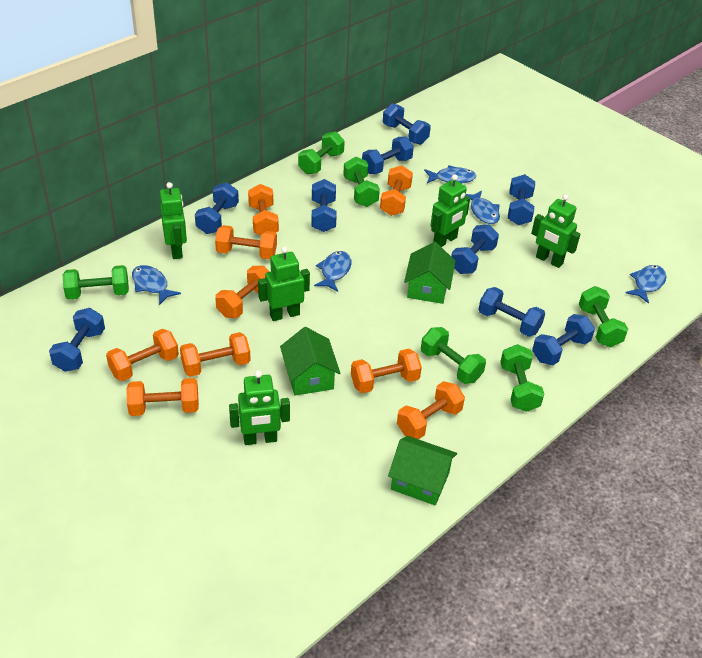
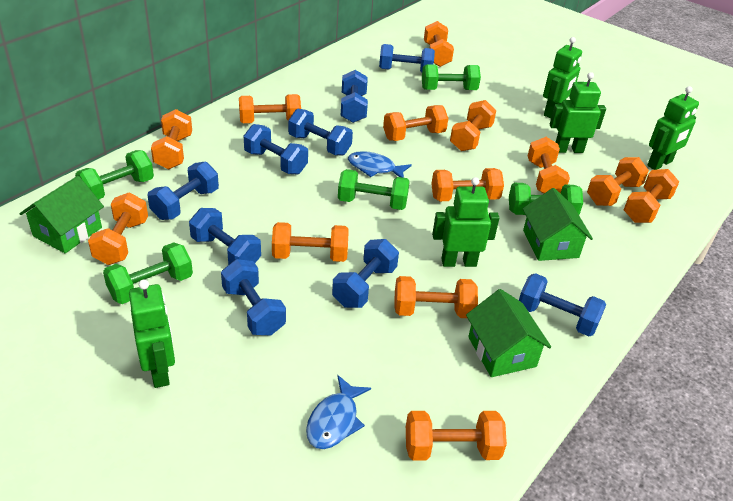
blue fish: 5 -> 2
green dumbbell: 6 -> 5
orange dumbbell: 9 -> 13

